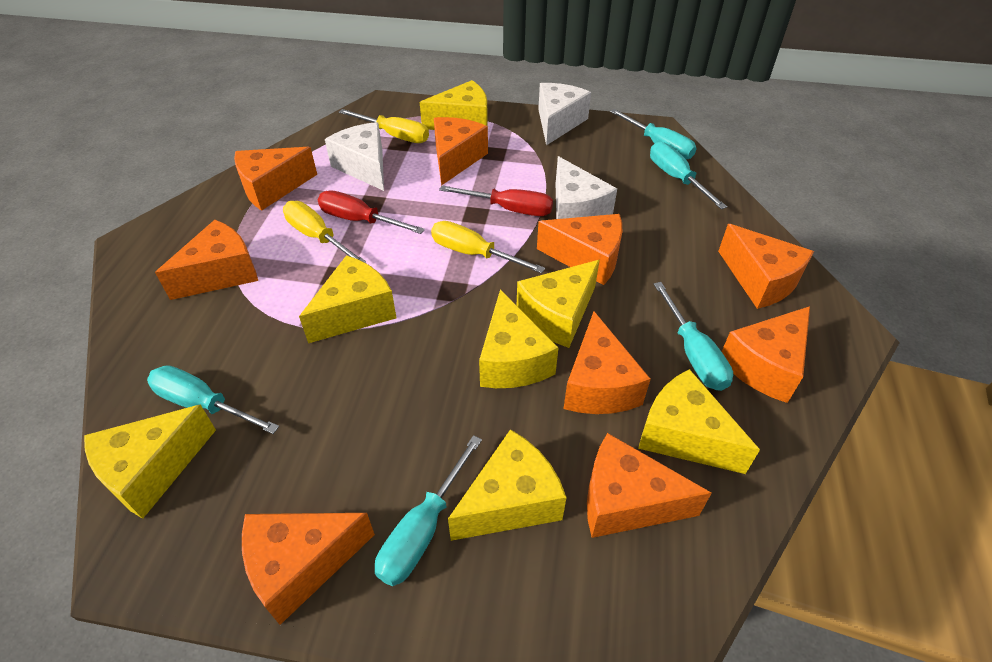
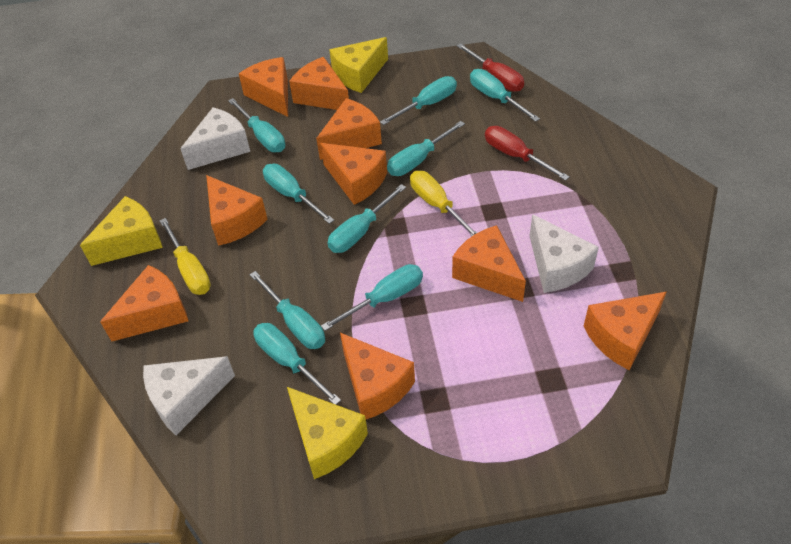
turquoise screwdriver: 5 -> 9
yellow cheese: 7 -> 3
yellow screwdriver: 3 -> 2

